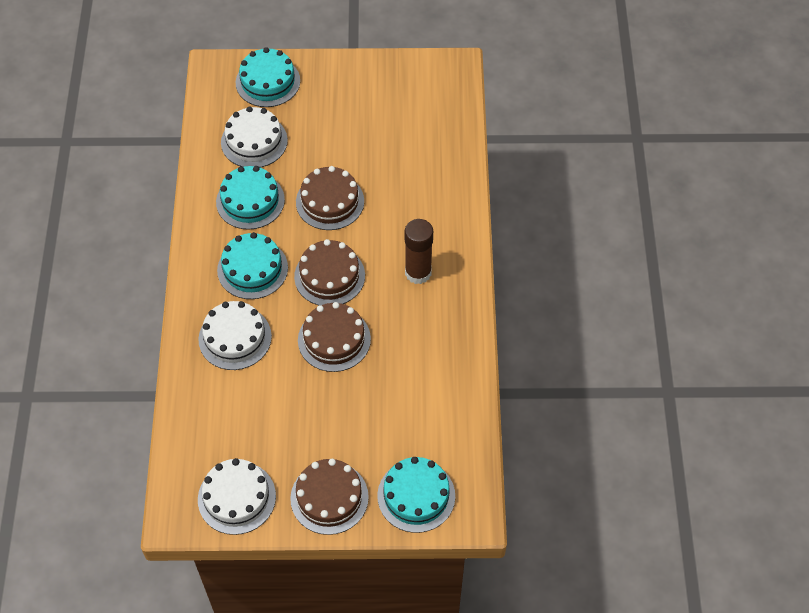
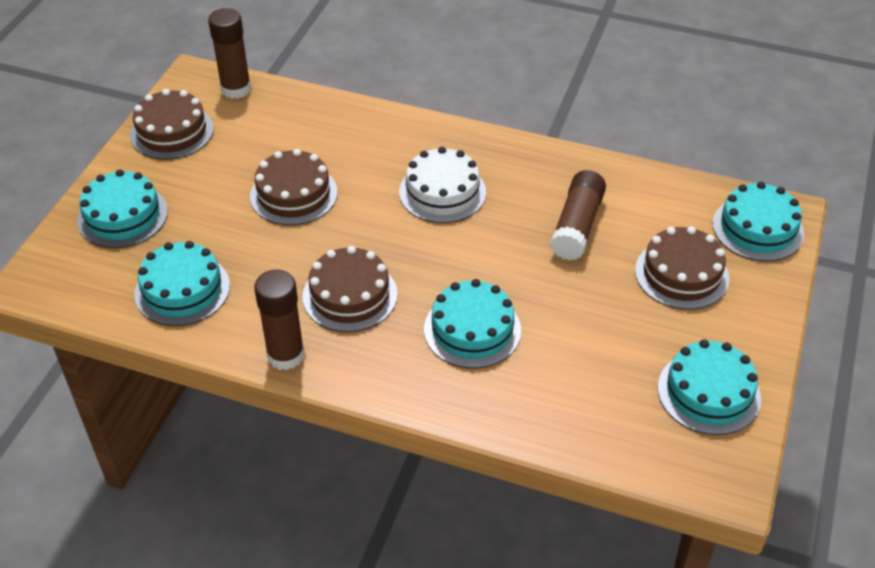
brown glue stick: 1 -> 3
turquoise cake: 4 -> 5
white cake: 3 -> 1

